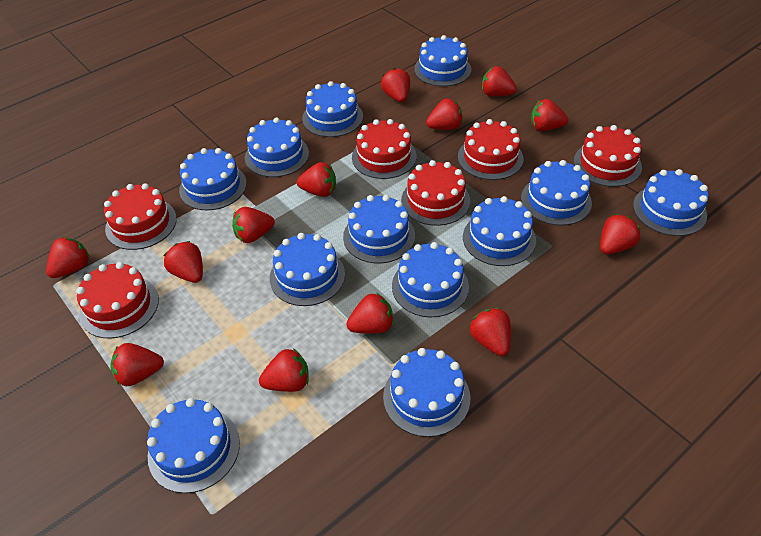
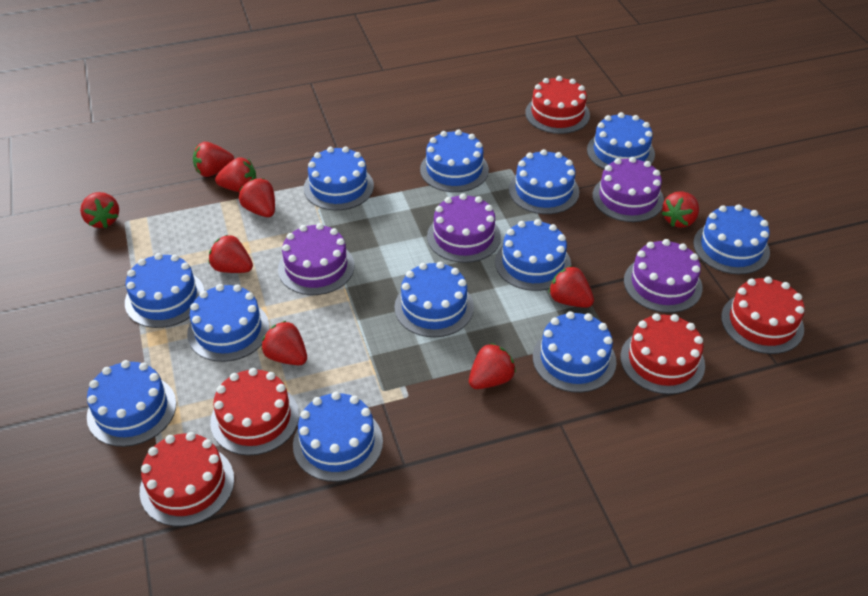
purple cake: 0 -> 4
red cake: 6 -> 5
red strawberry: 13 -> 9

